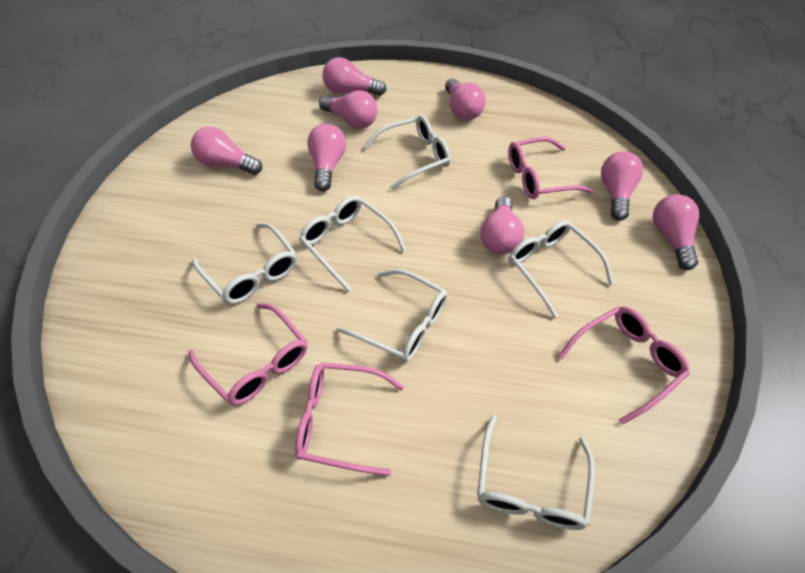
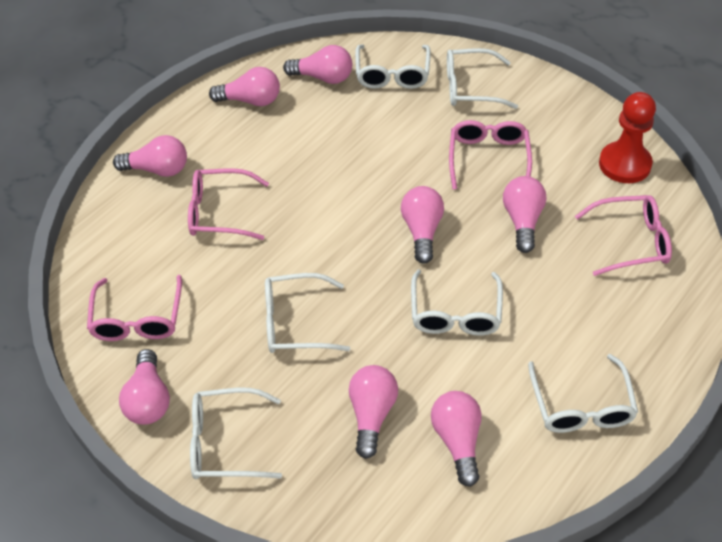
red pawn: 0 -> 1

